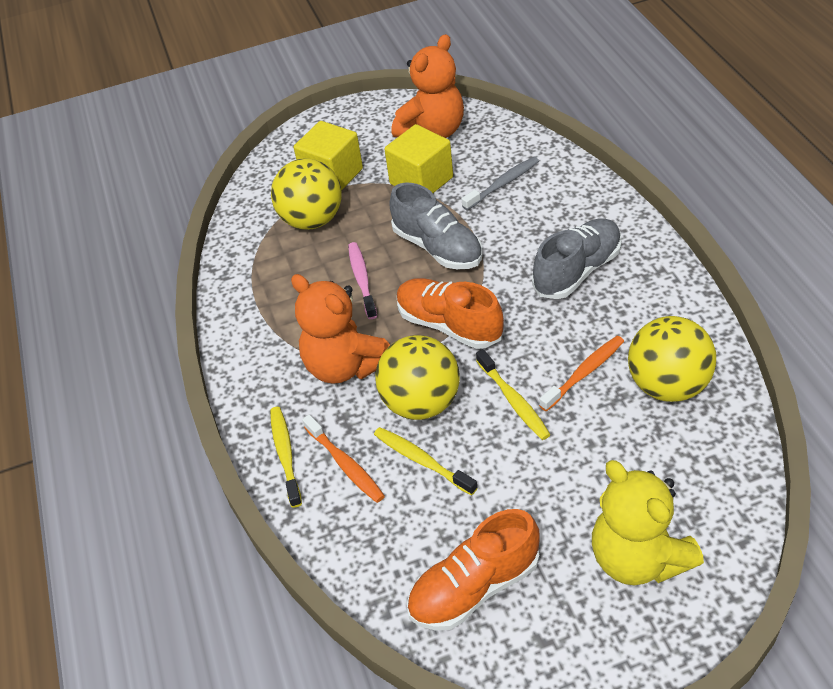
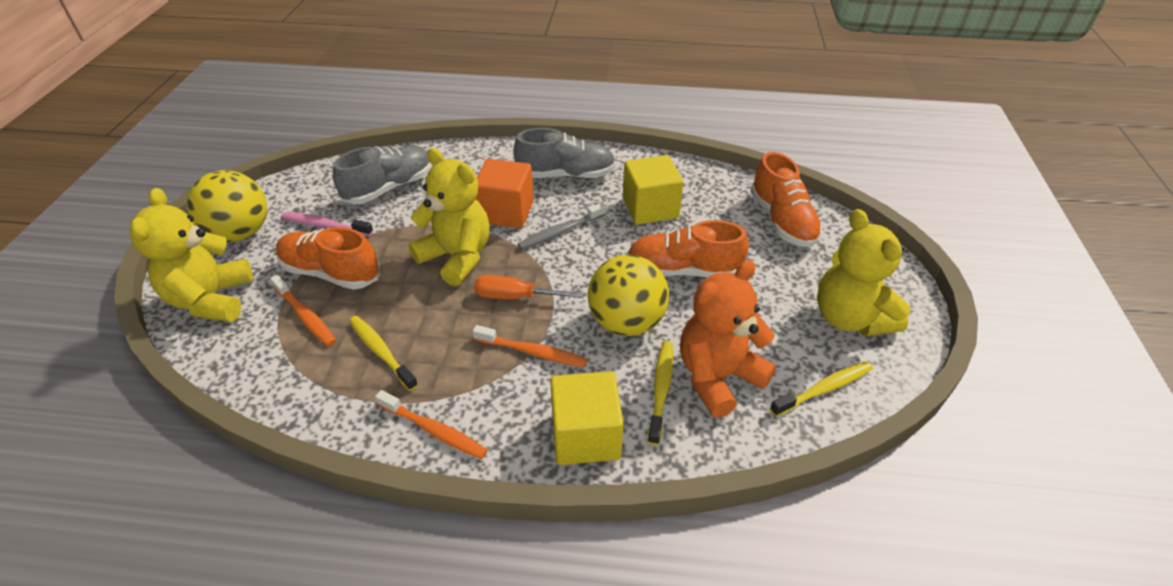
orange cube: 0 -> 1
orange screwdriver: 0 -> 1
orange shoe: 2 -> 3
orange teddy bear: 2 -> 1
orange toothbrush: 2 -> 3
yellow ball: 3 -> 2
yellow teddy bear: 1 -> 3

